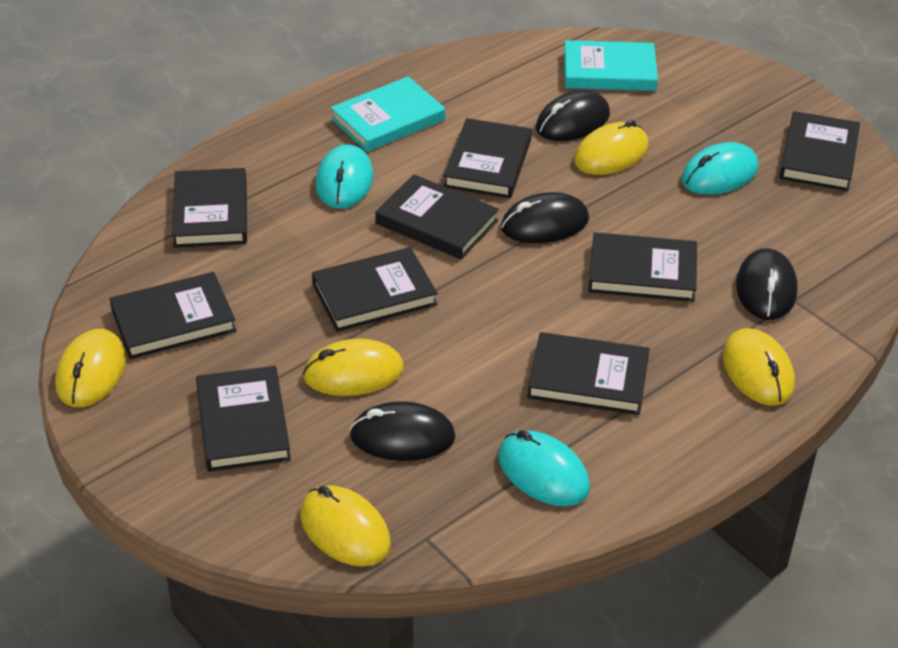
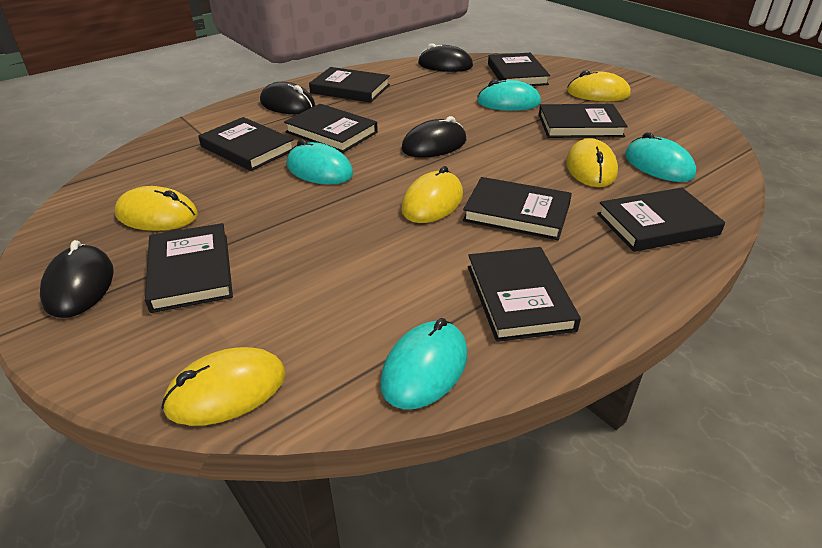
turquoise book: 2 -> 0
turquoise mouse: 3 -> 4

